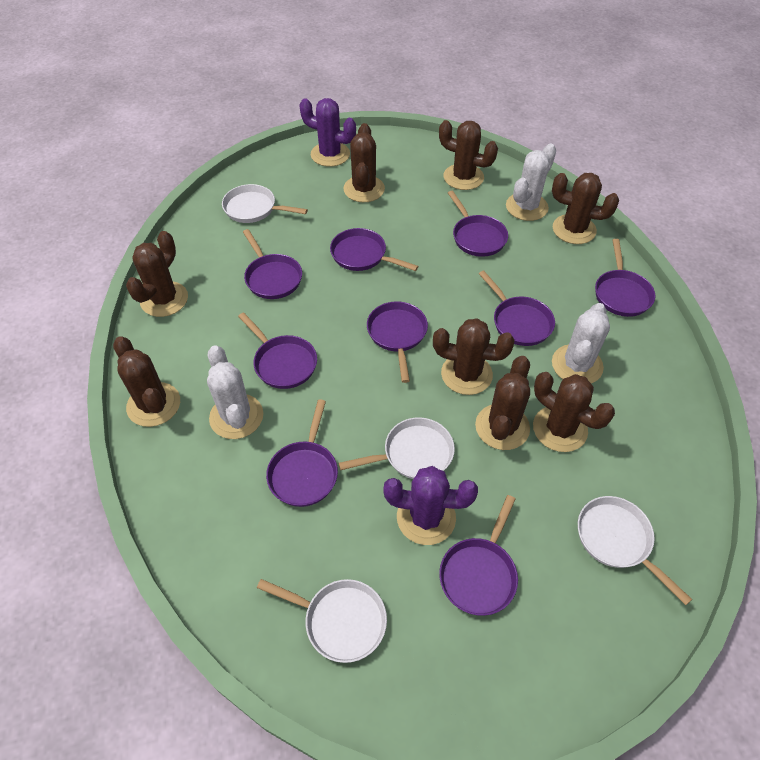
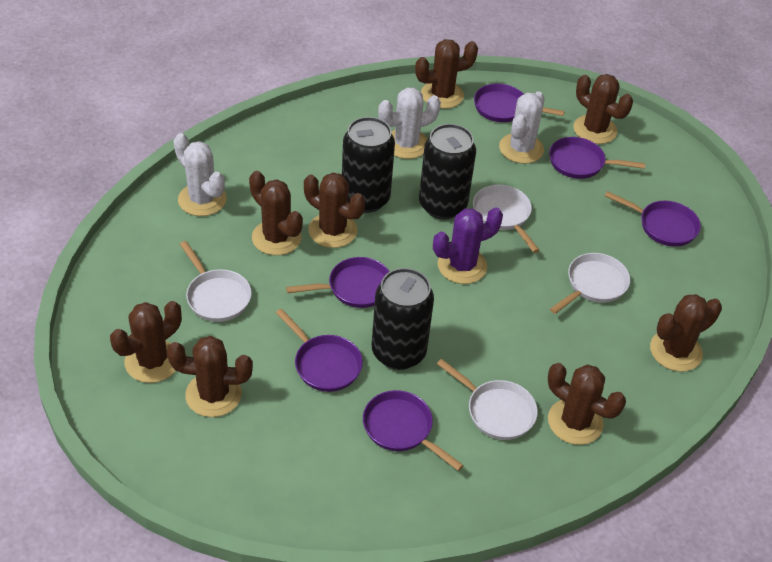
black can: 0 -> 3
purple cactus: 2 -> 1
purple pan: 9 -> 6

